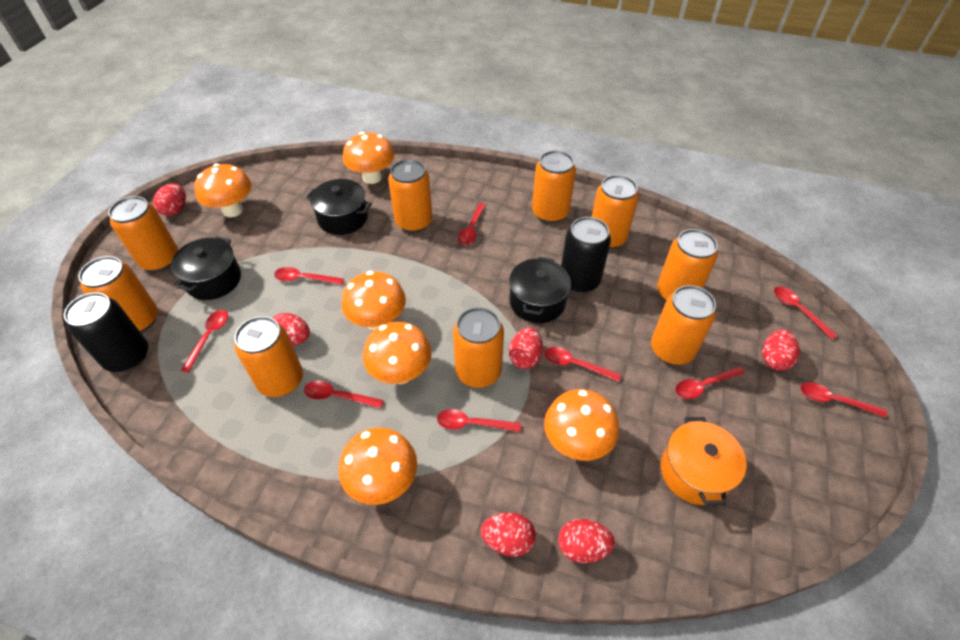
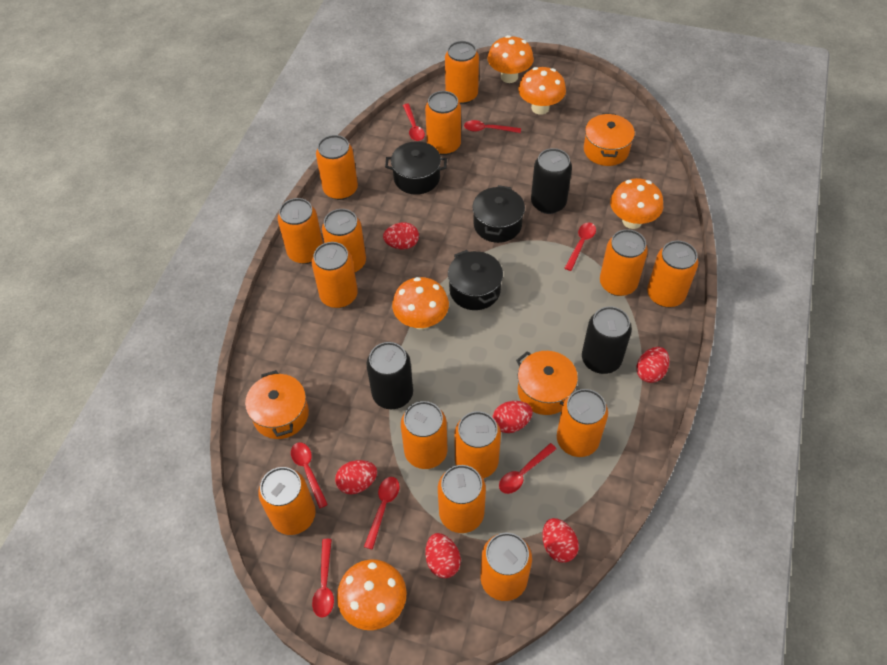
black can: 2 -> 3
orange can: 9 -> 14
orange mushroom: 6 -> 5
orange pot: 1 -> 3
red spoon: 9 -> 7

